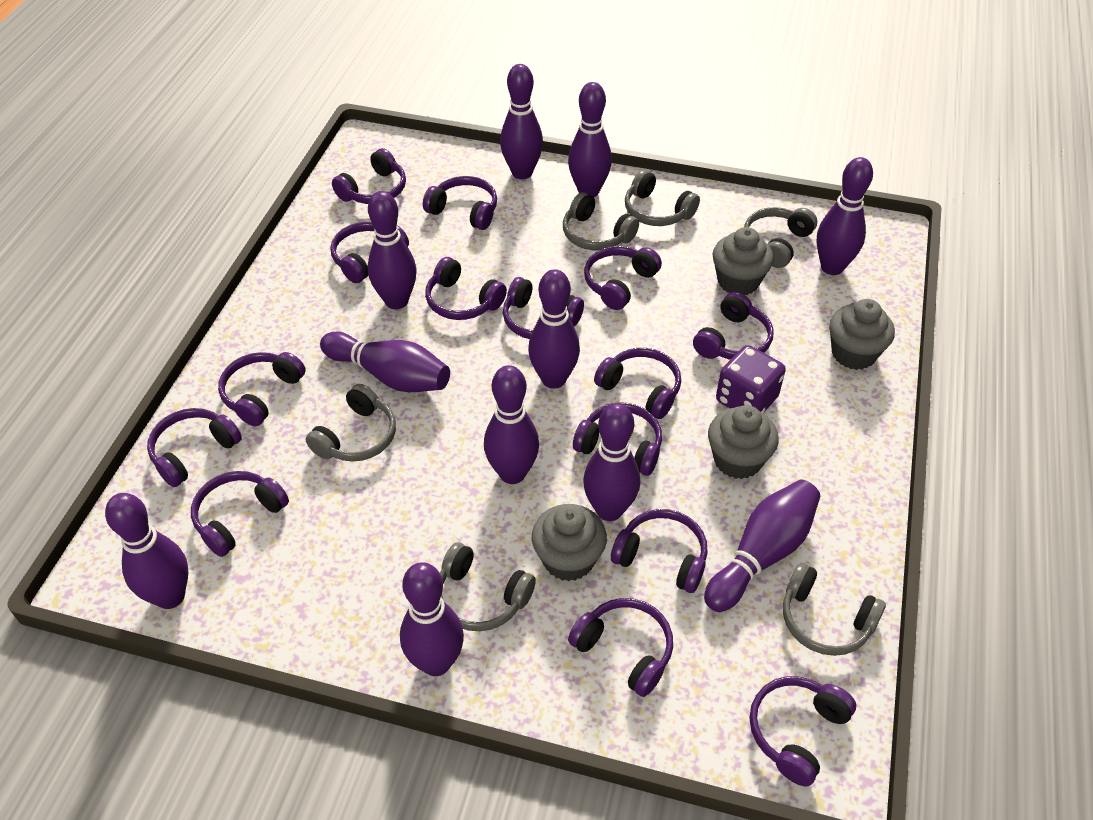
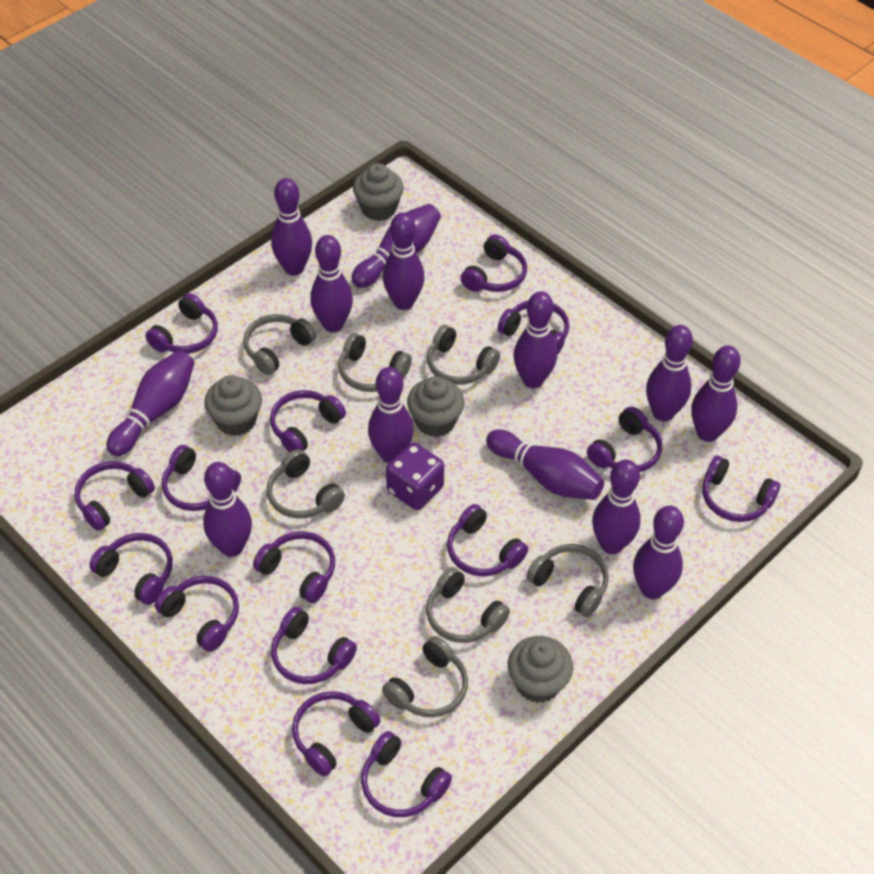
grey headphones: 6 -> 7
purple bowling pin: 11 -> 13

